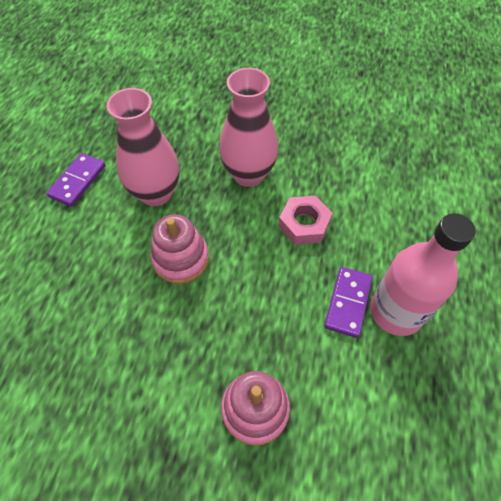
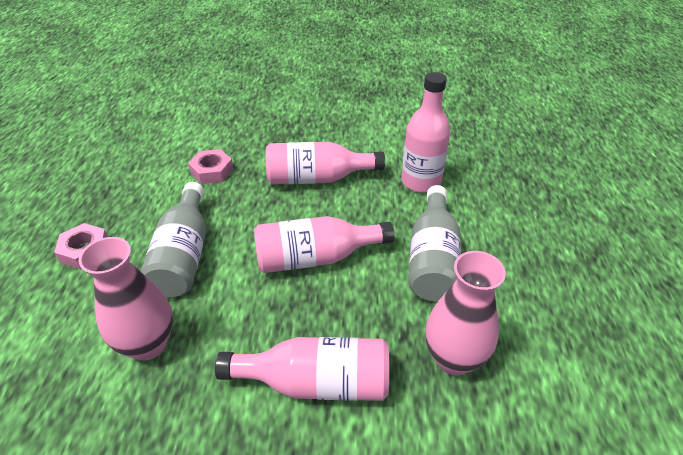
grey bottle: 0 -> 2
pink bottle: 1 -> 4
pink nut: 1 -> 2
pink stacking toy: 2 -> 0
purple domino: 2 -> 0

